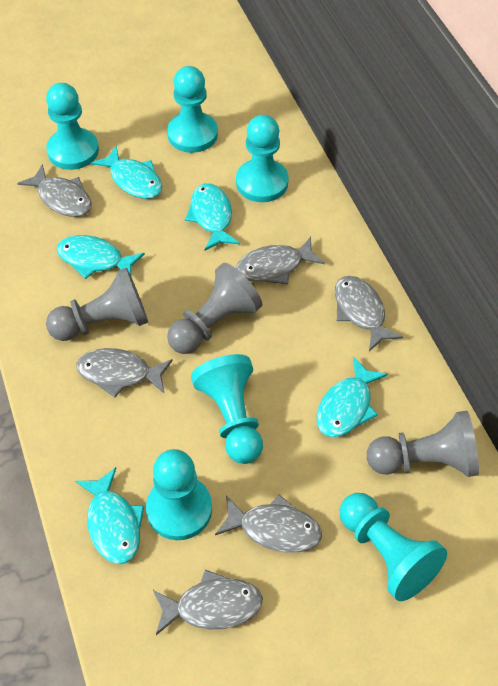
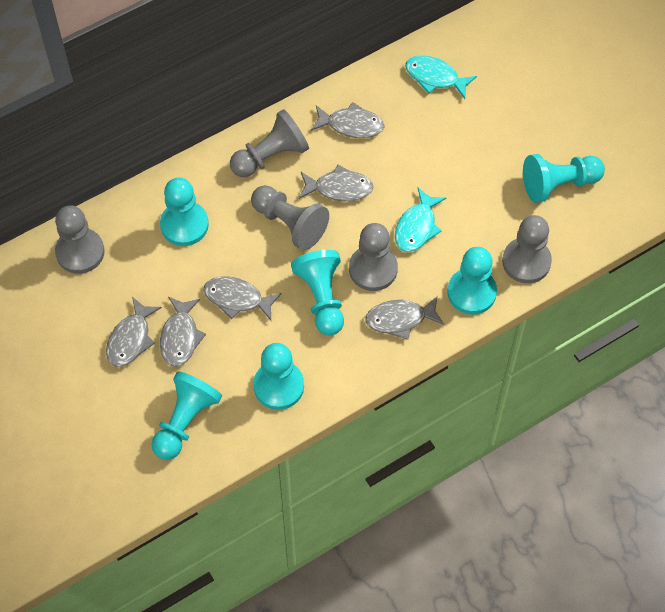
grey pawn: 3 -> 5
turquoise fish: 5 -> 2

